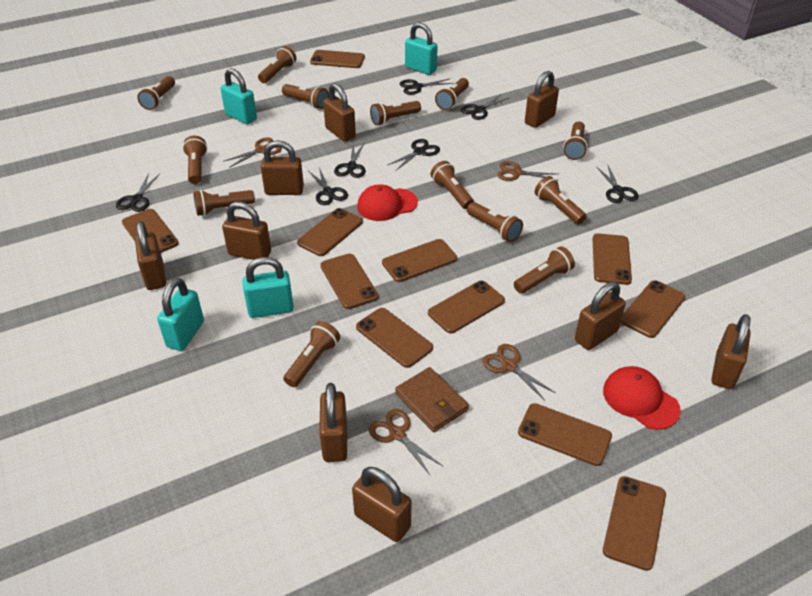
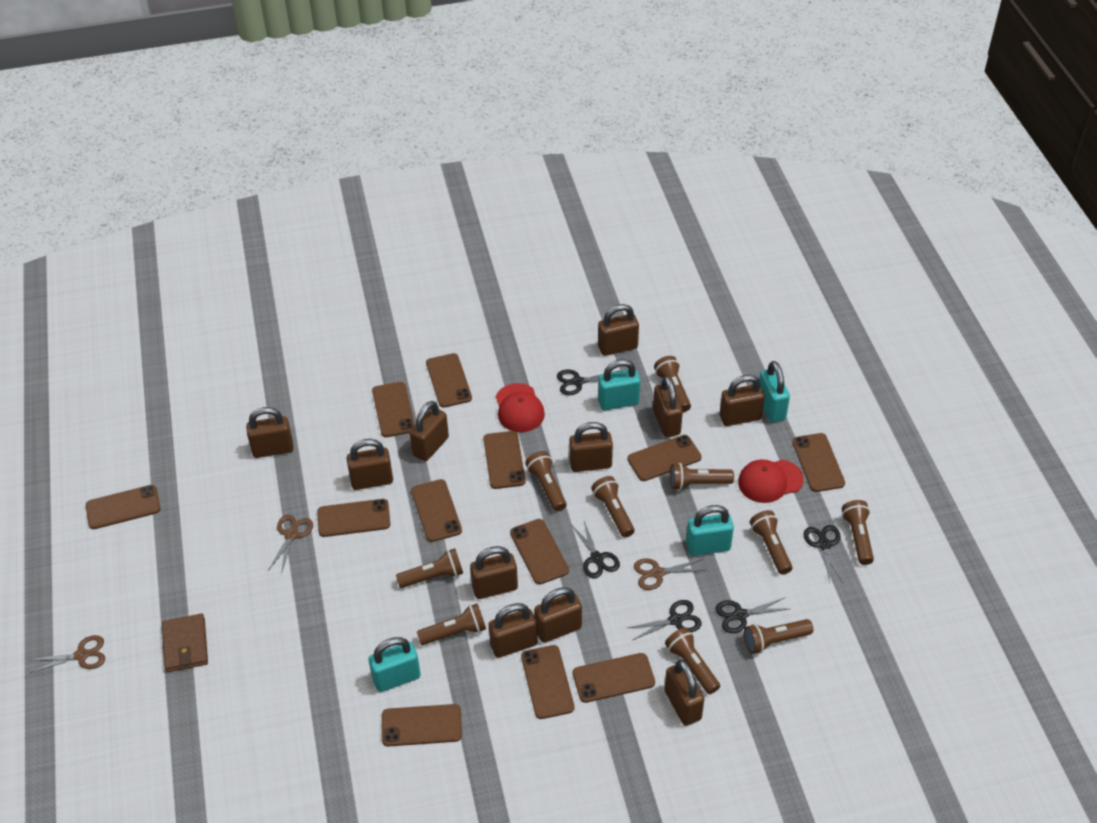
black scissors: 7 -> 5
brown flashlight: 13 -> 10
brown padlock: 9 -> 11
brown phone: 11 -> 12
brown scissors: 4 -> 3

